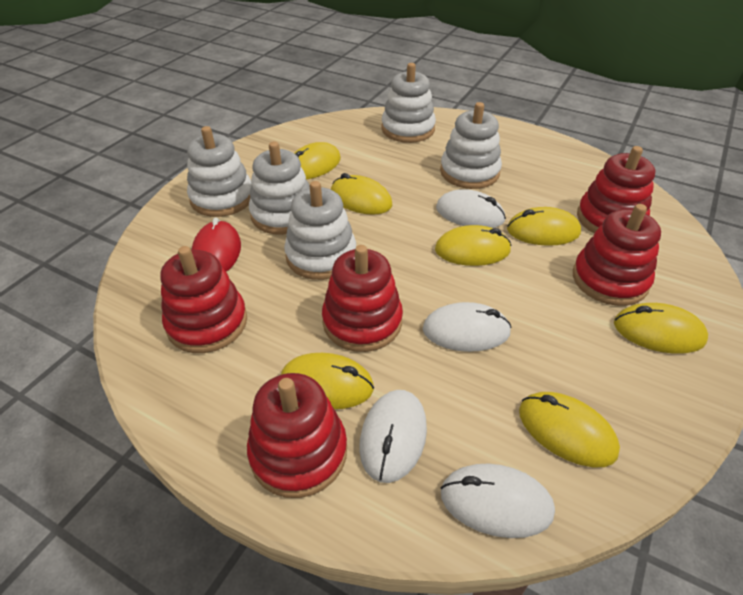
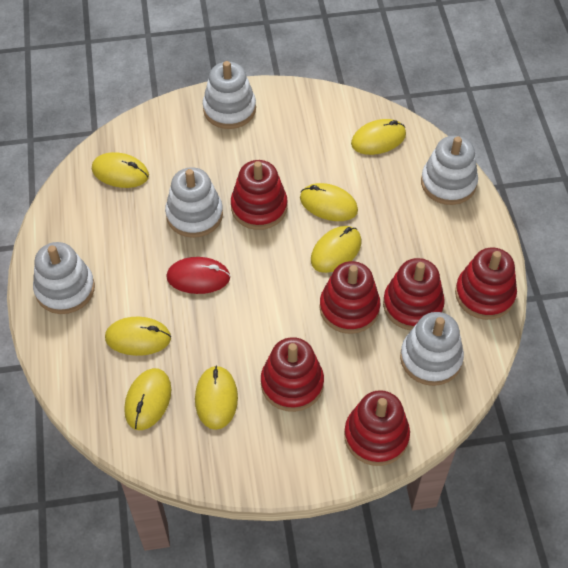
red stacking toy: 5 -> 6
white mouse: 4 -> 0

